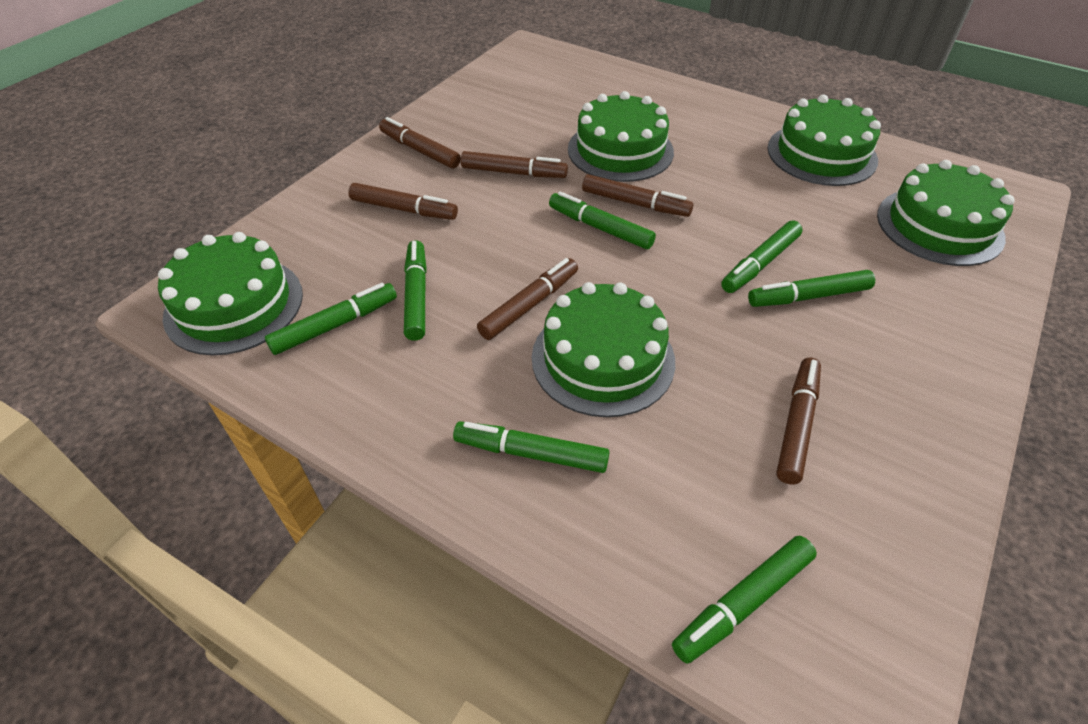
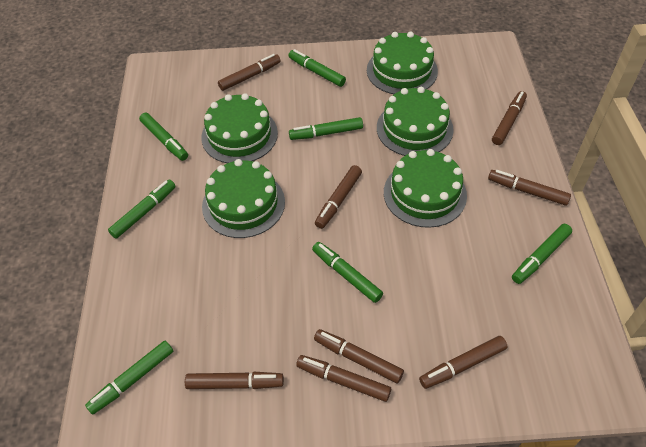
brown marker: 6 -> 8

